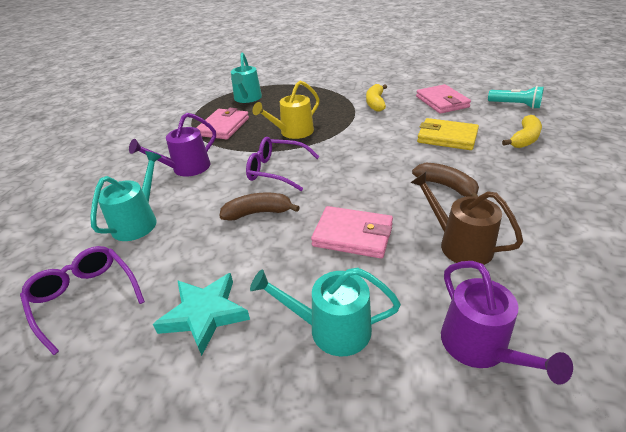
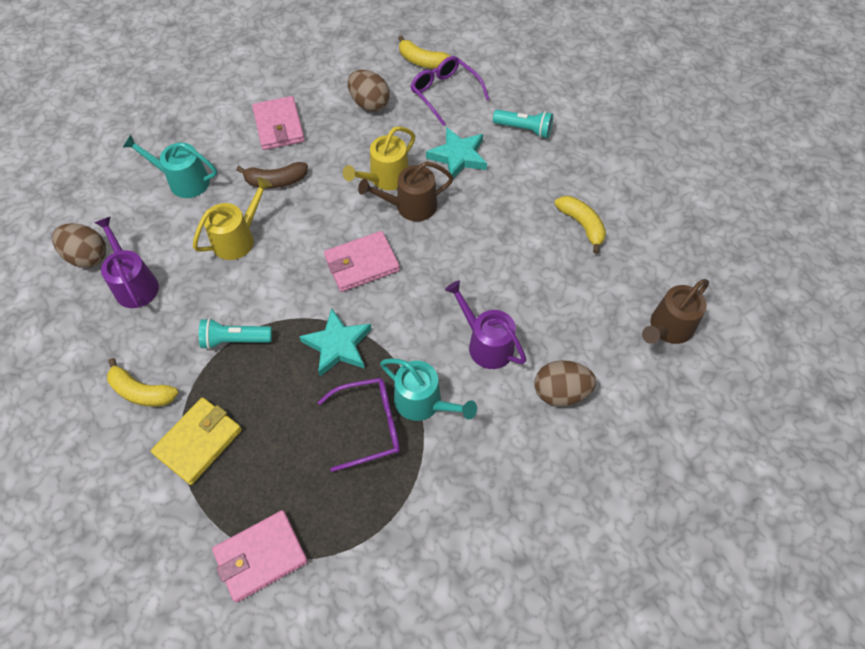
brown banana: 2 -> 1
brown egg: 0 -> 3
brown watering can: 1 -> 2
turquoise flashlight: 1 -> 2
turquoise star: 1 -> 2
turquoise watering can: 3 -> 2
yellow banana: 2 -> 3
yellow watering can: 1 -> 2

